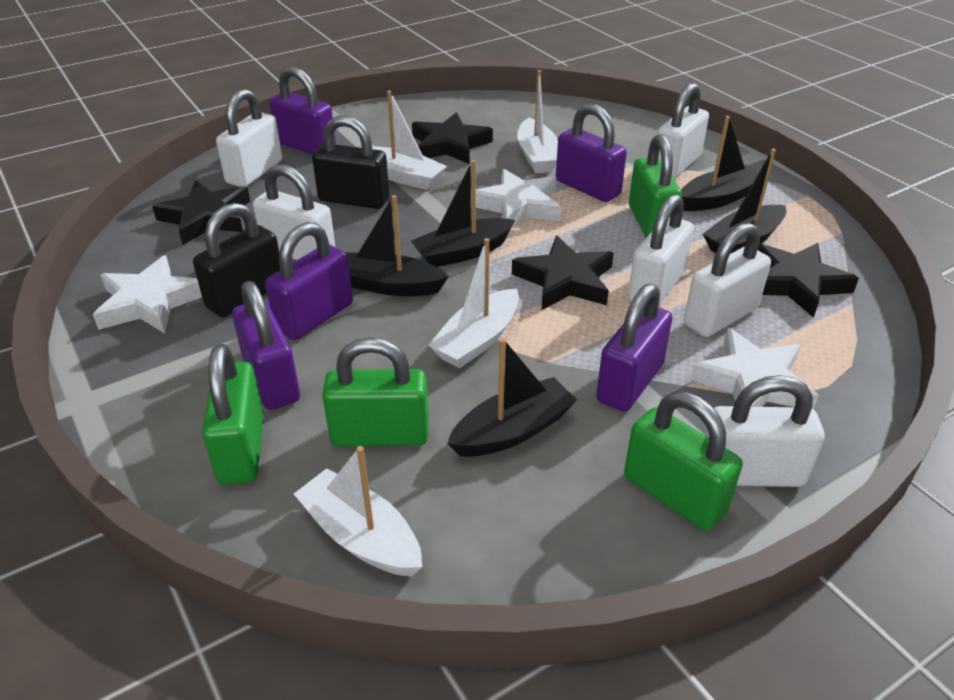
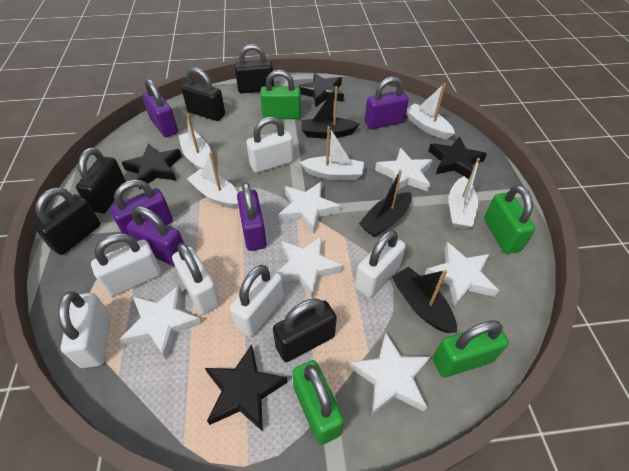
black boat: 5 -> 3
black padlock: 2 -> 5
white boat: 4 -> 5
white star: 3 -> 6

